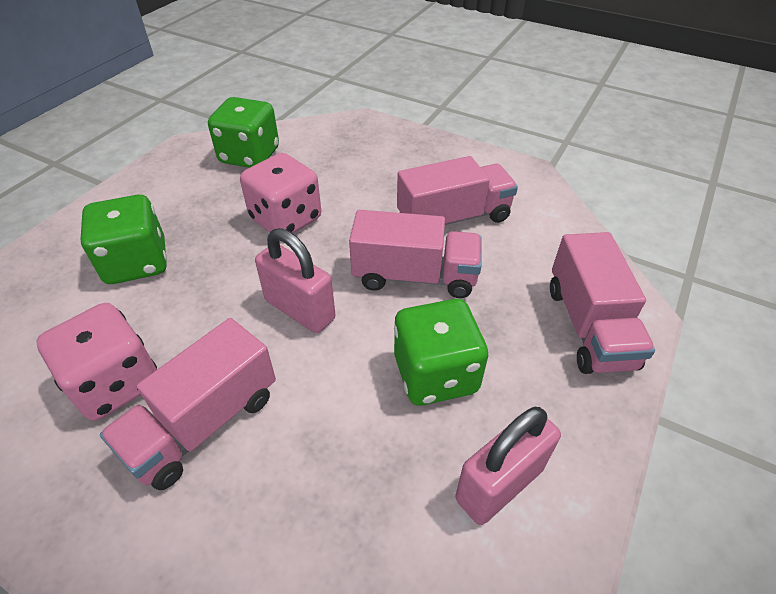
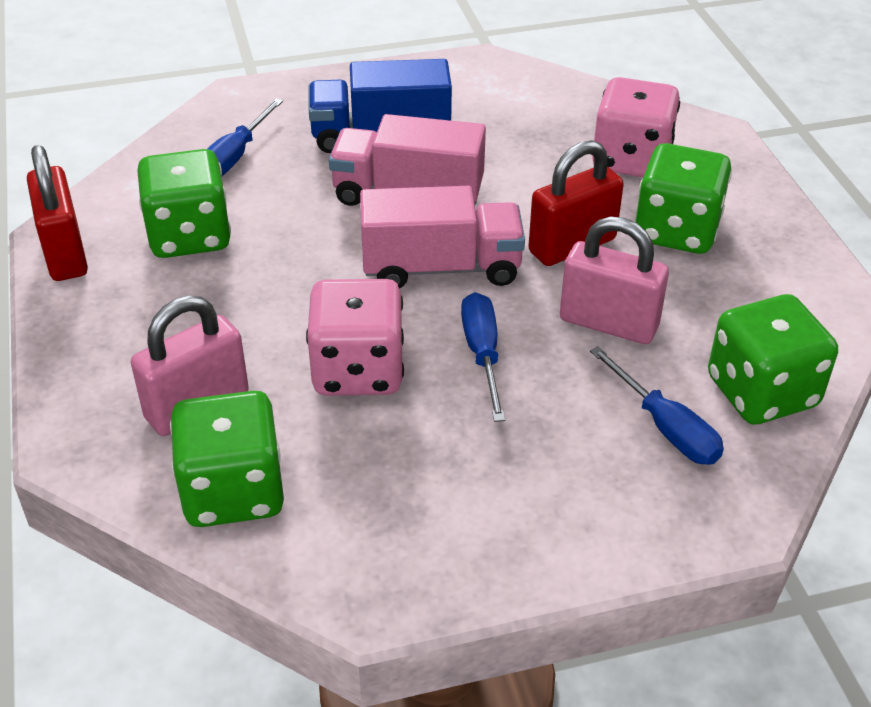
blue screwdriver: 0 -> 3
blue truck: 0 -> 1
green dice: 3 -> 4
pink truck: 4 -> 2
red padlock: 0 -> 2

